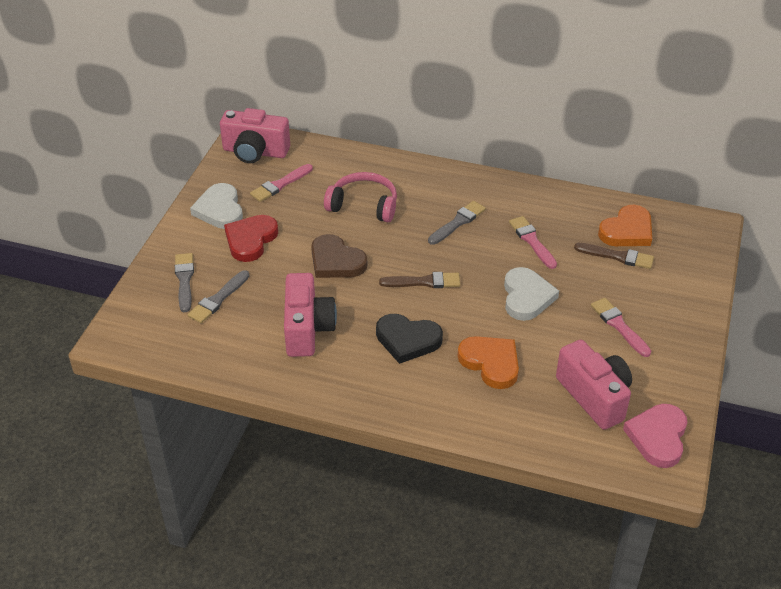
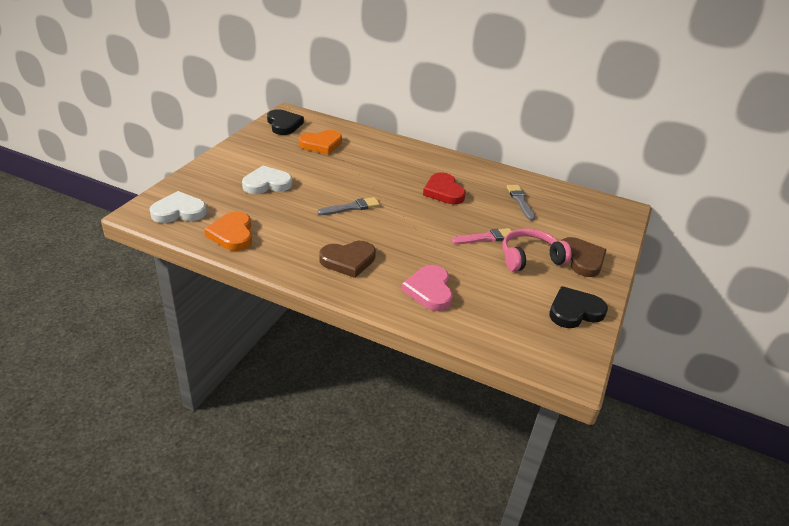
black heart: 1 -> 2
brown brush: 2 -> 0
brown heart: 1 -> 2
grey brush: 3 -> 2
pink brush: 3 -> 1
pink camera: 3 -> 0

